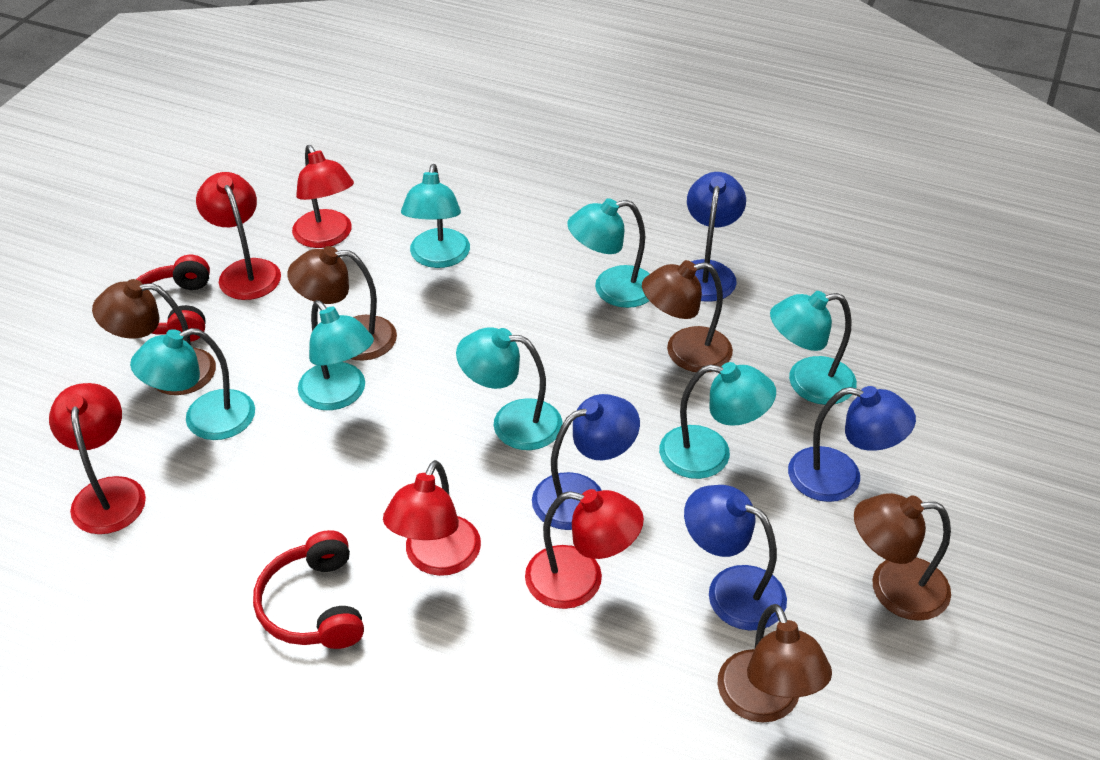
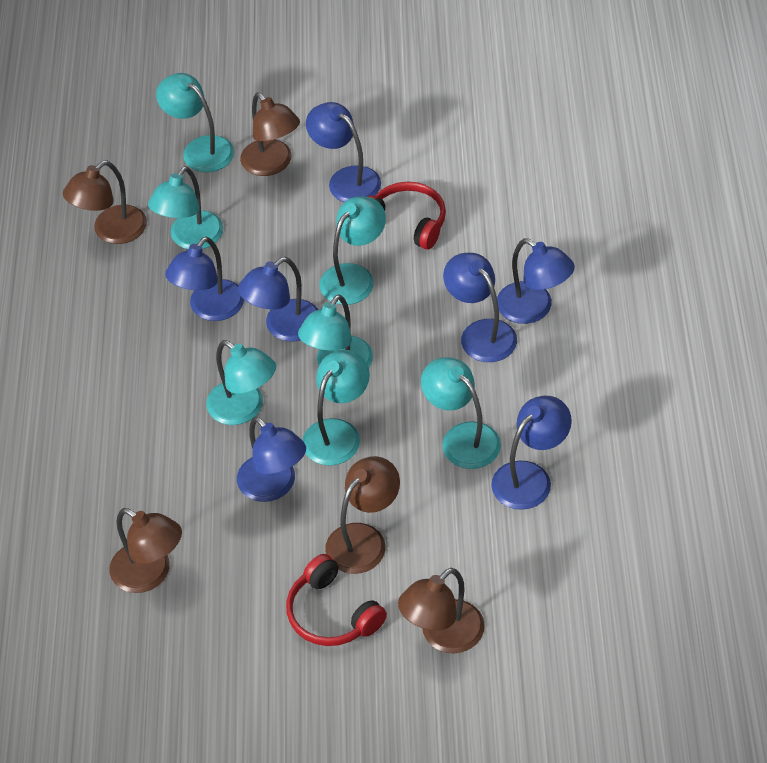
blue lamp: 4 -> 7
red lamp: 5 -> 0

